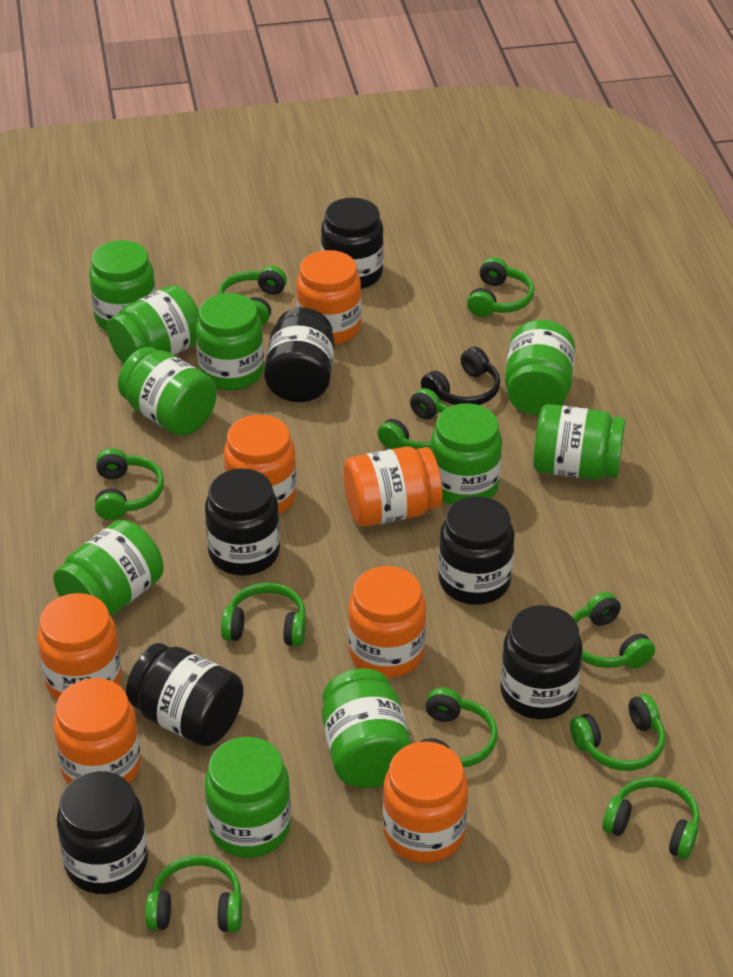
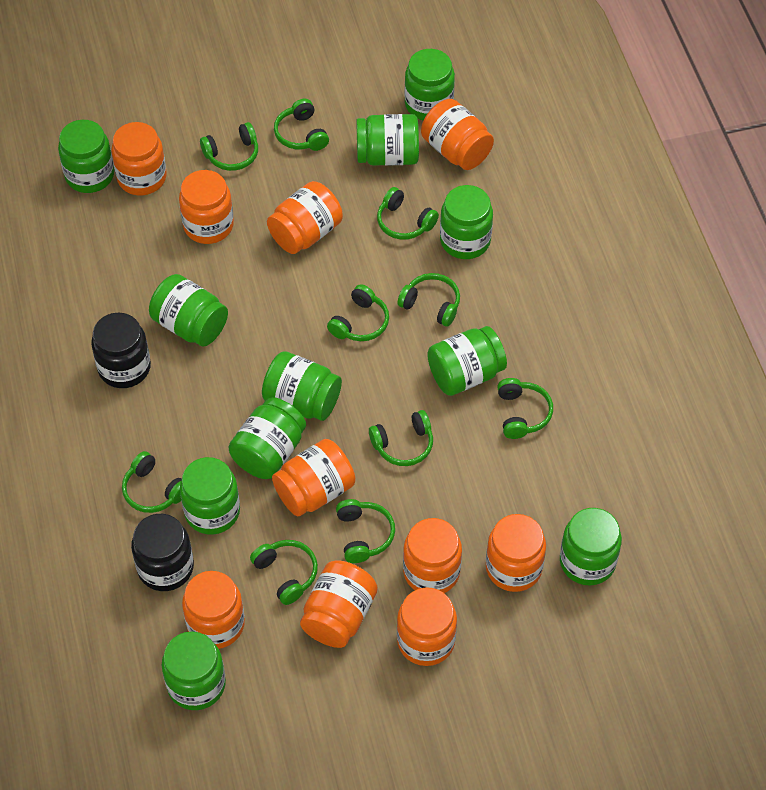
black headphones: 1 -> 0
black jar: 7 -> 2
green jar: 10 -> 11
orange jar: 7 -> 10

